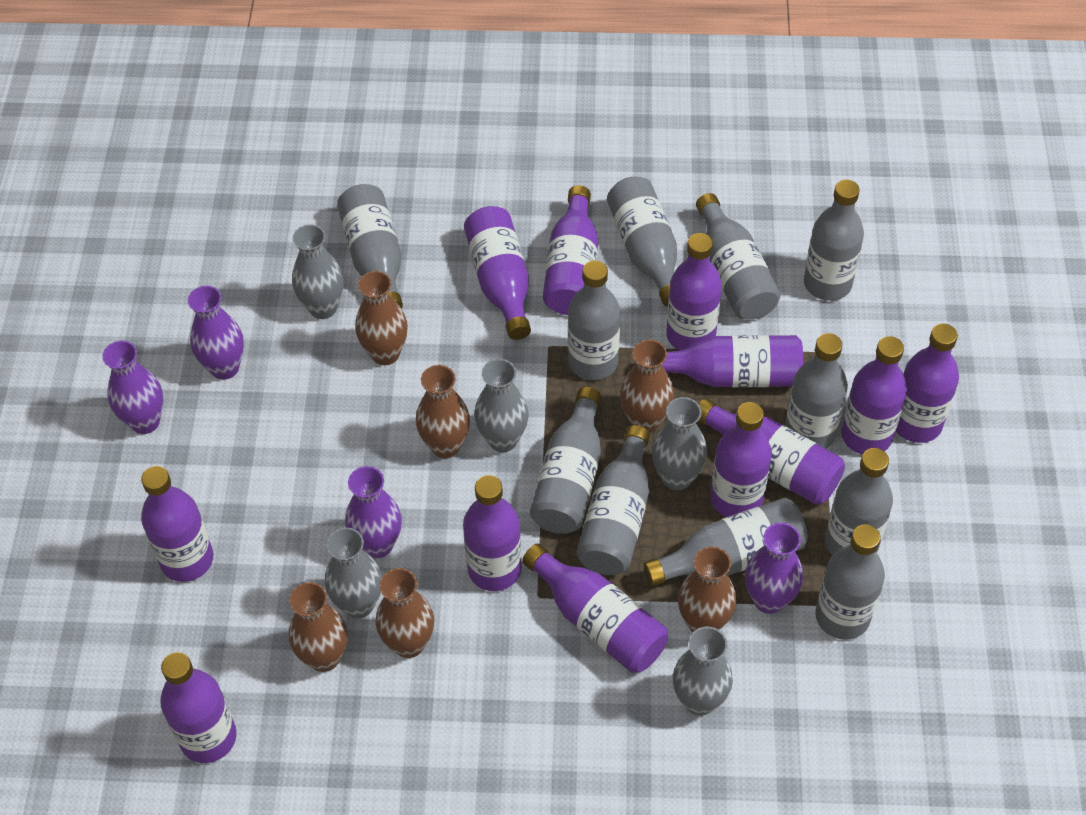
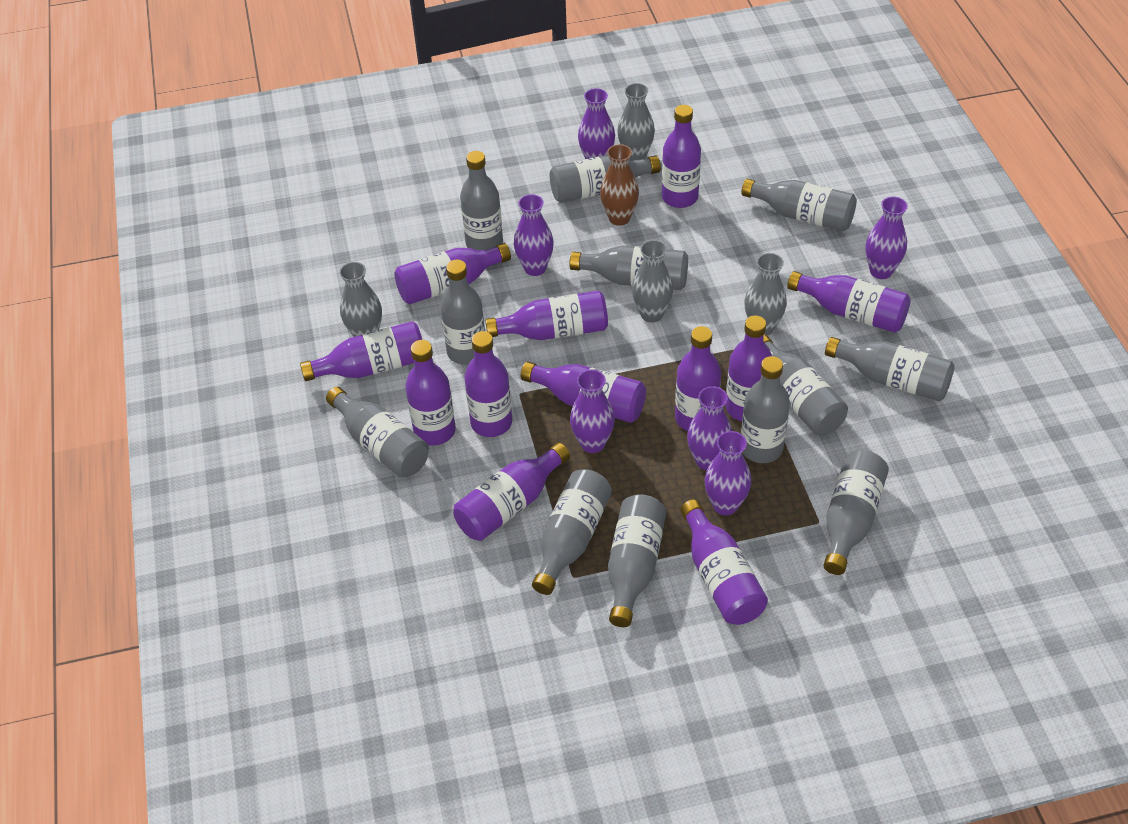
brown vase: 6 -> 1
grey bottle: 11 -> 12
grey vase: 5 -> 4
purple vase: 4 -> 6

